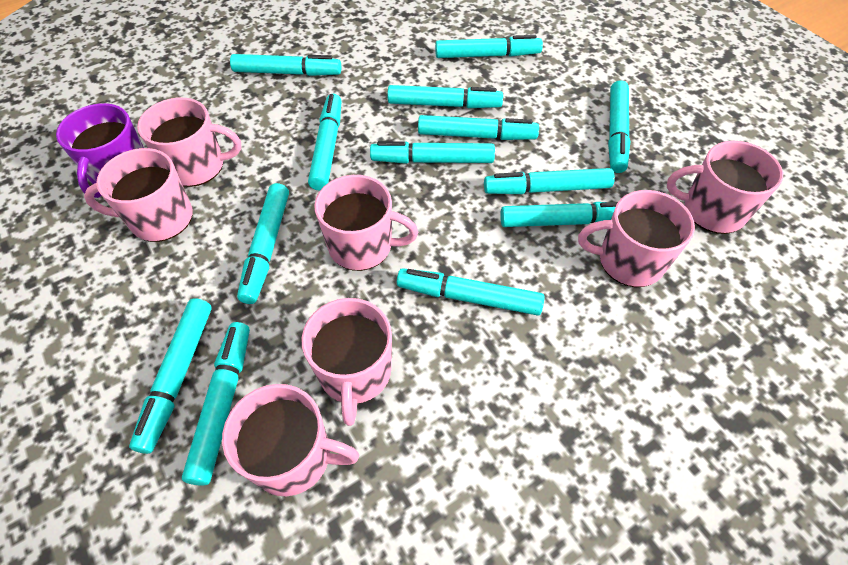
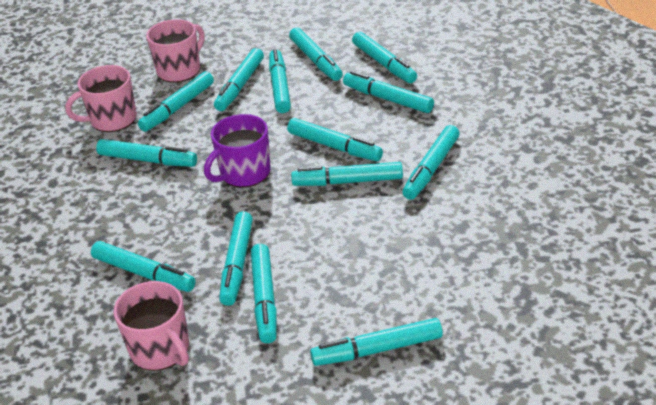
pink mug: 7 -> 3
turquoise marker: 13 -> 14

